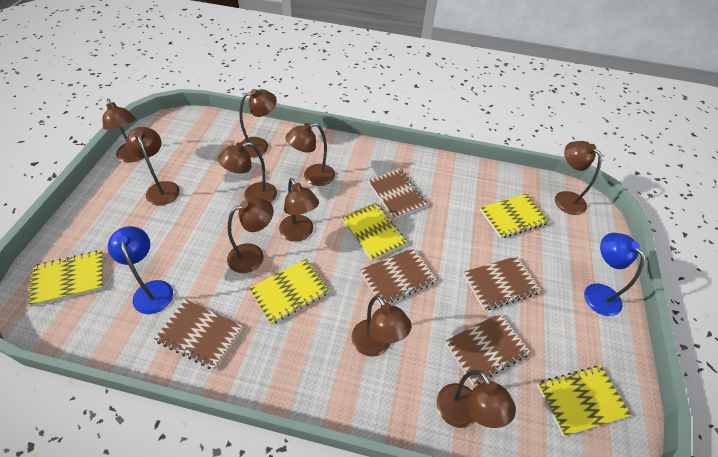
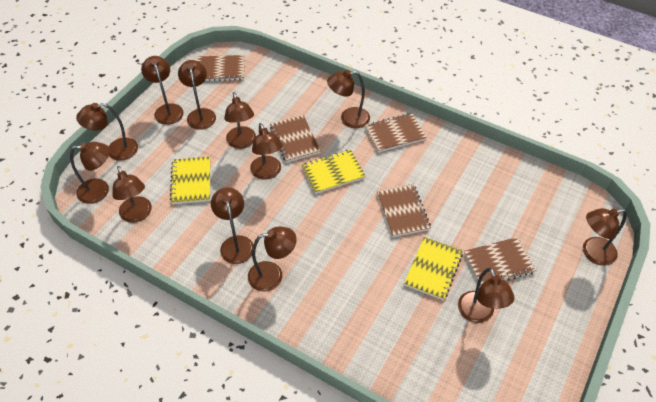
blue lamp: 2 -> 0
brown lamp: 10 -> 12
yellow notebook: 5 -> 3

